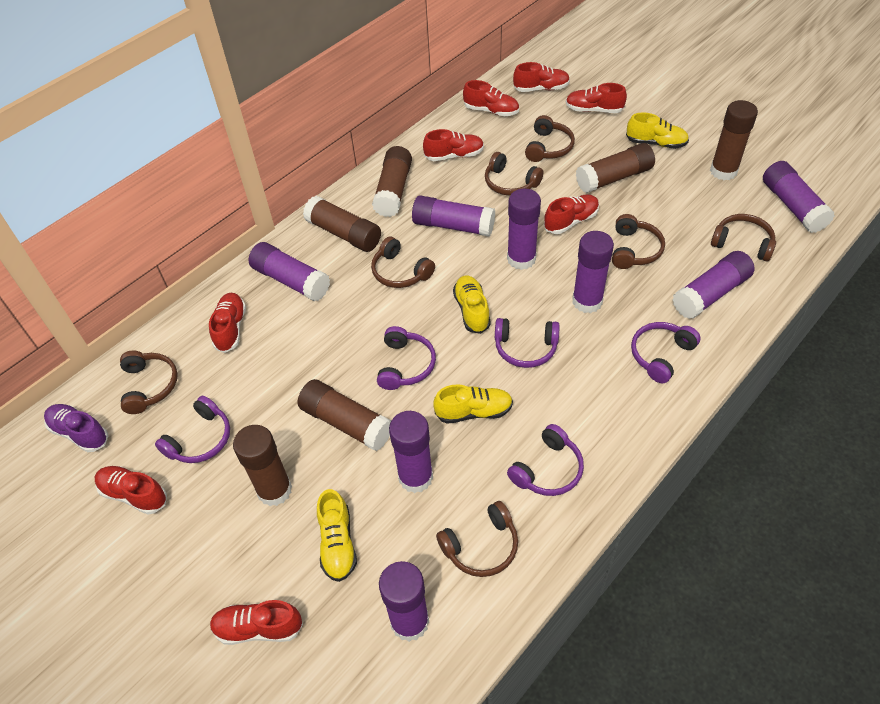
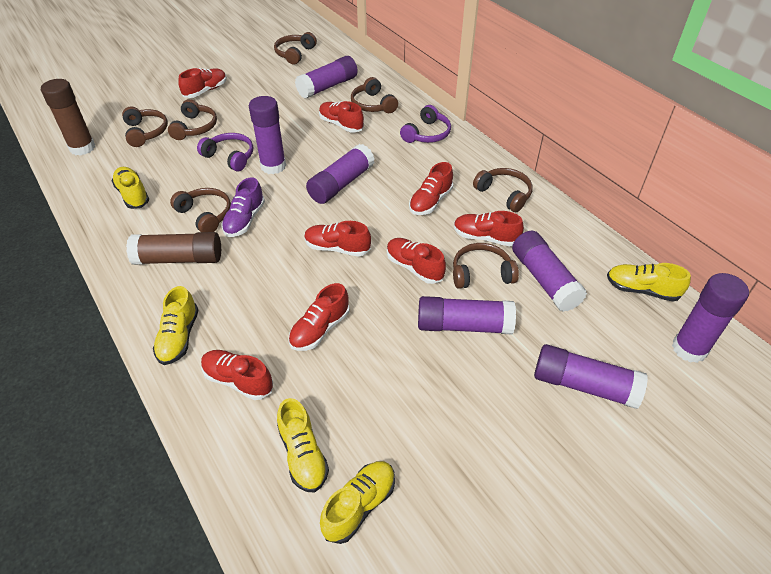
brown glue stick: 6 -> 2
purple glue stick: 8 -> 7
purple headphones: 5 -> 2
yellow shoe: 4 -> 5

